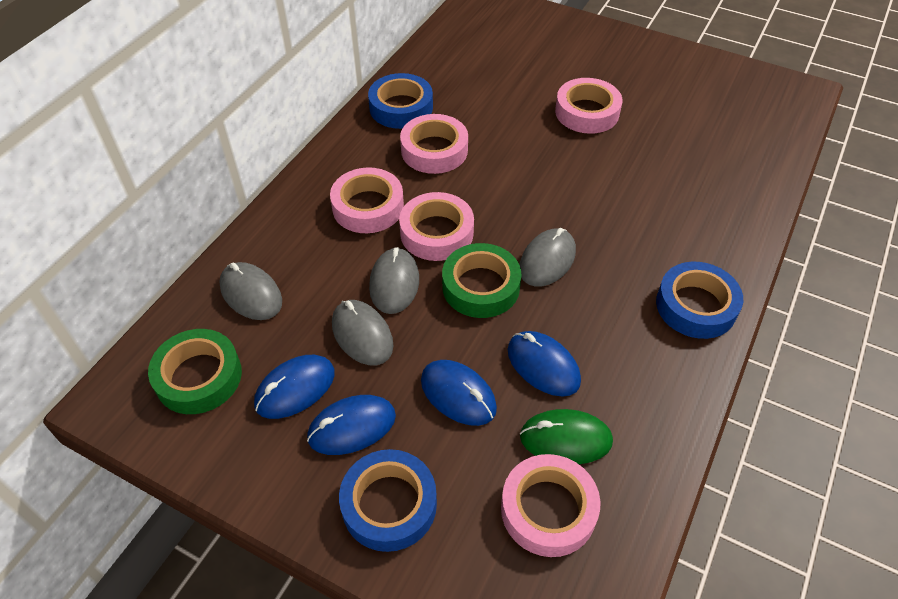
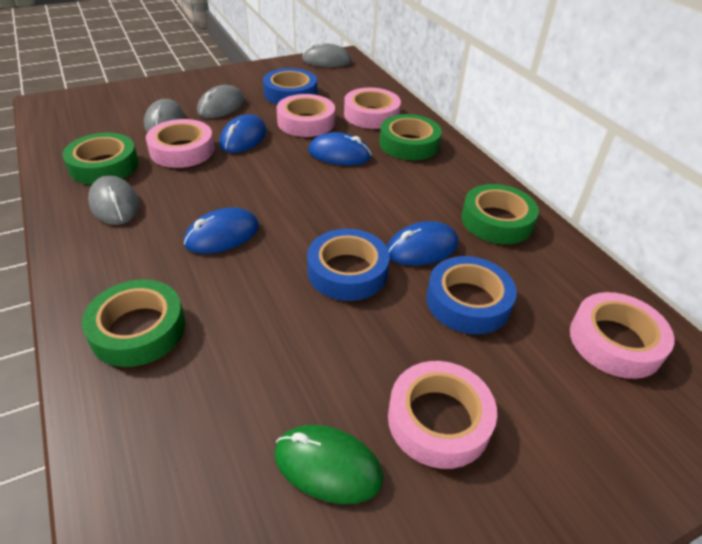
green tape: 2 -> 4

